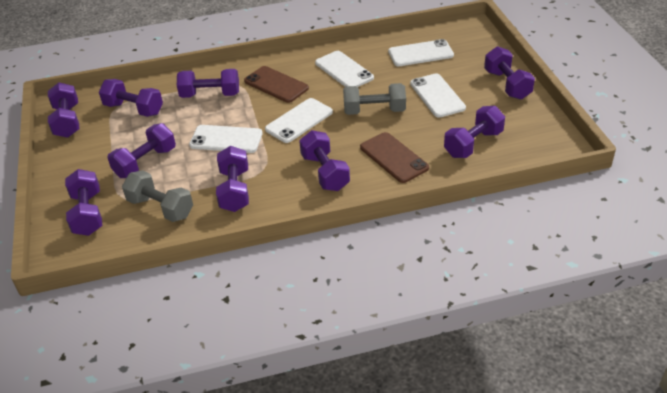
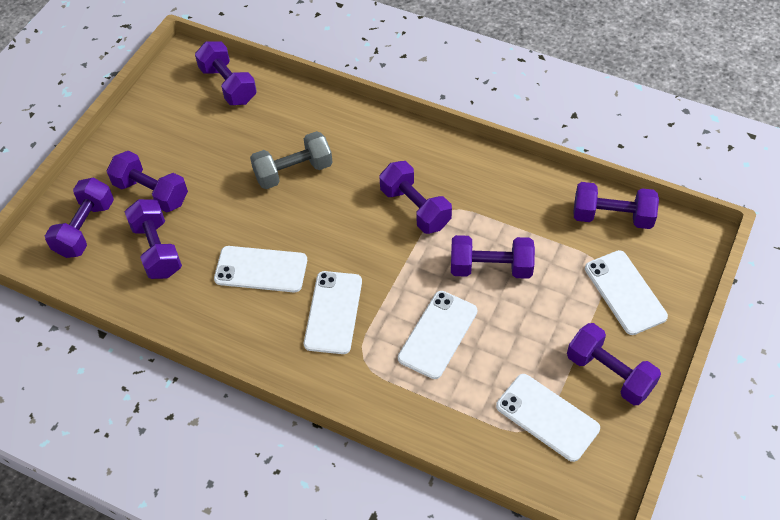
brown phone: 2 -> 0
grey dumbbell: 2 -> 1
purple dumbbell: 9 -> 8

